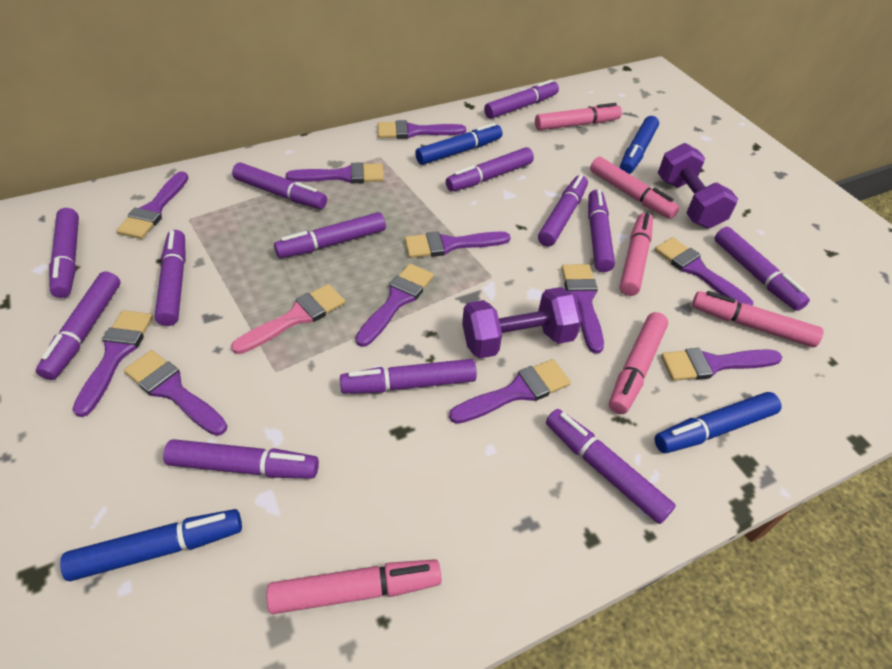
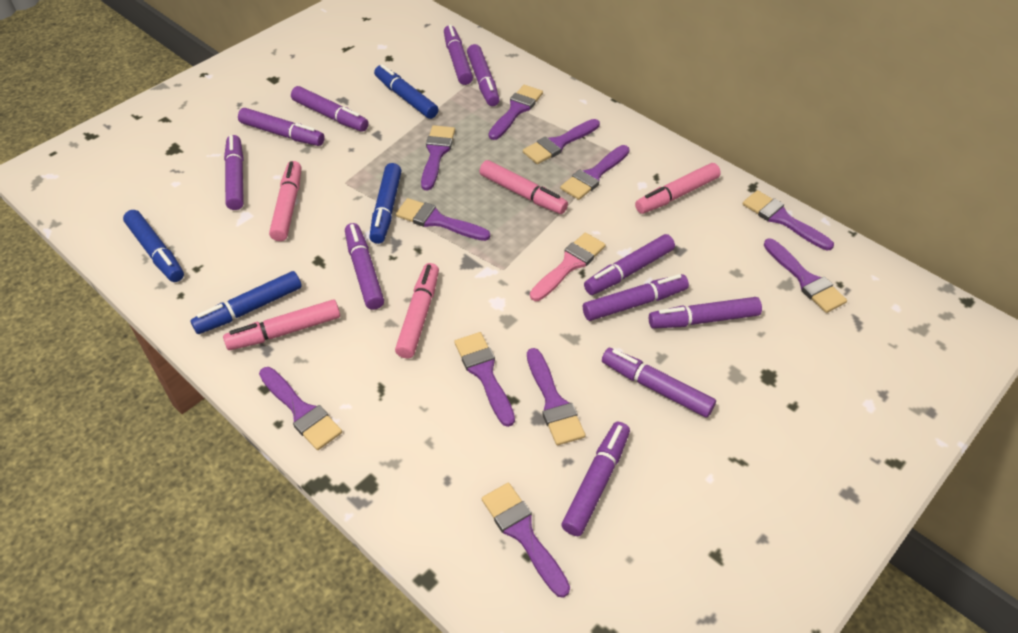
pink marker: 6 -> 5
purple dumbbell: 2 -> 0
purple marker: 13 -> 11

